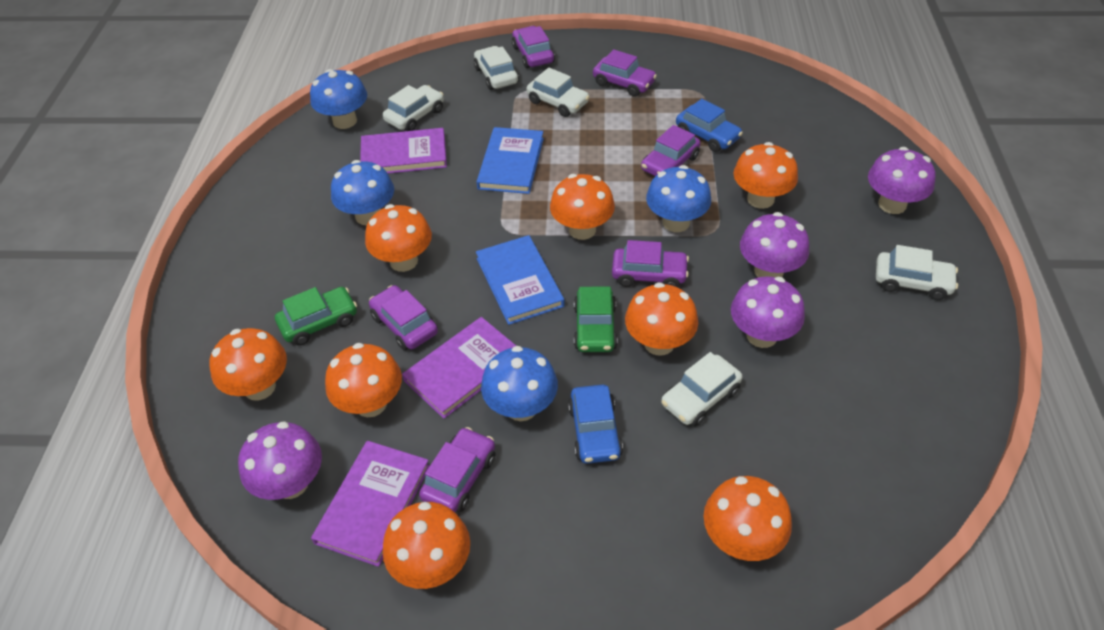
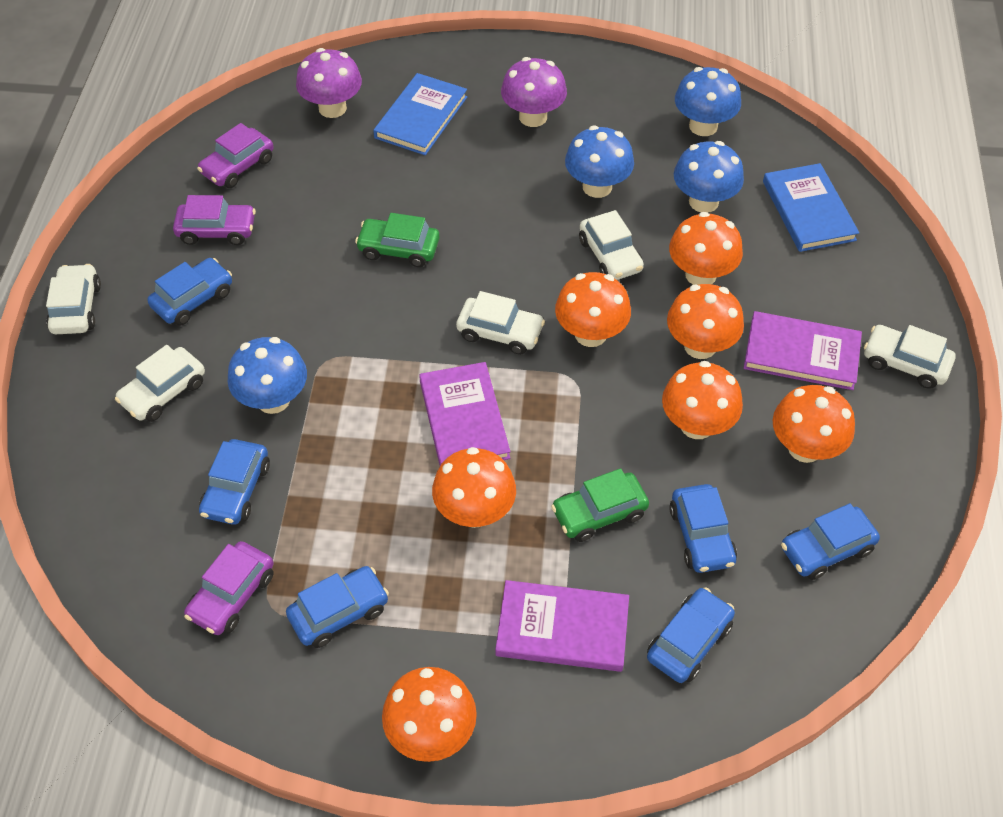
blue car: 2 -> 6
orange mushroom: 8 -> 7
purple car: 6 -> 3
purple mushroom: 4 -> 2

